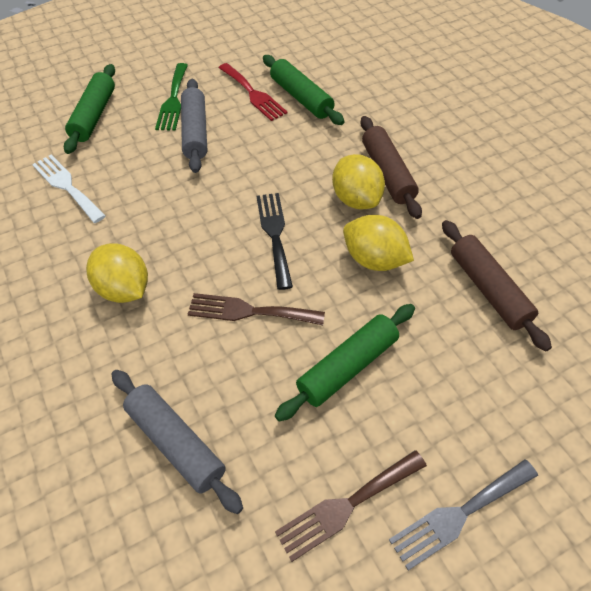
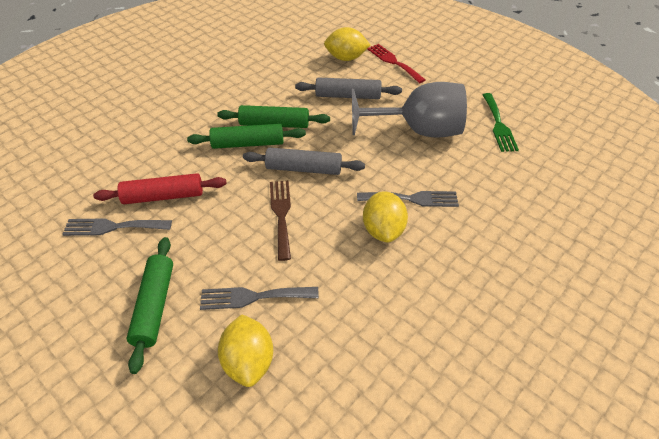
black fork: 1 -> 0
brown fork: 2 -> 1
brown rolling pin: 2 -> 0
grey fork: 1 -> 3
grey goblet: 0 -> 1
red rolling pin: 0 -> 1
white fork: 1 -> 0

